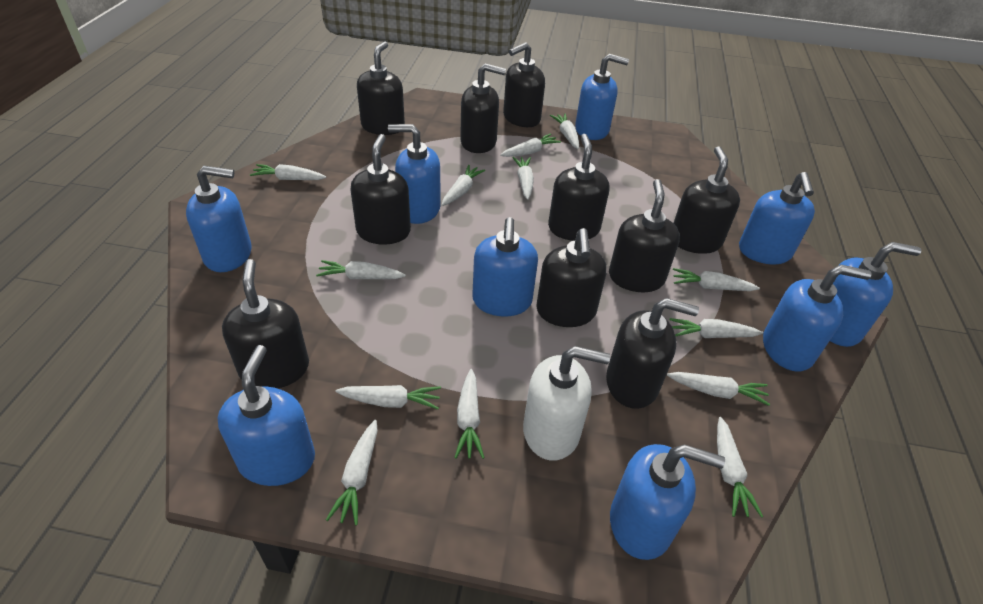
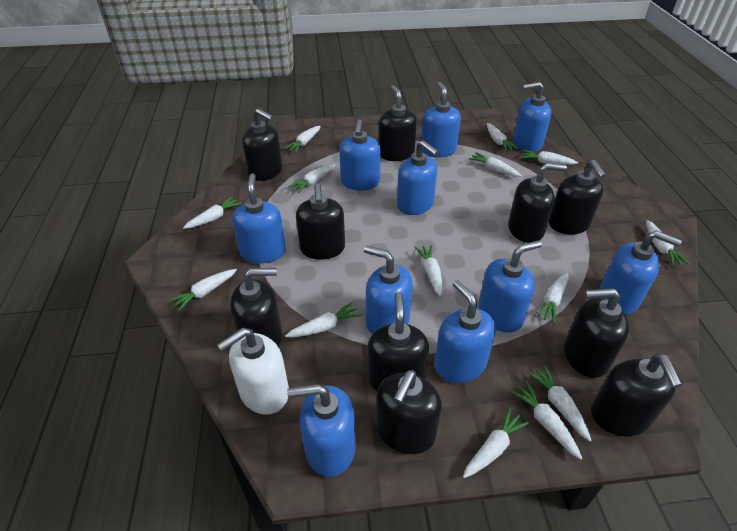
blue soap dispenser: 9 -> 10
white carrot: 13 -> 14

